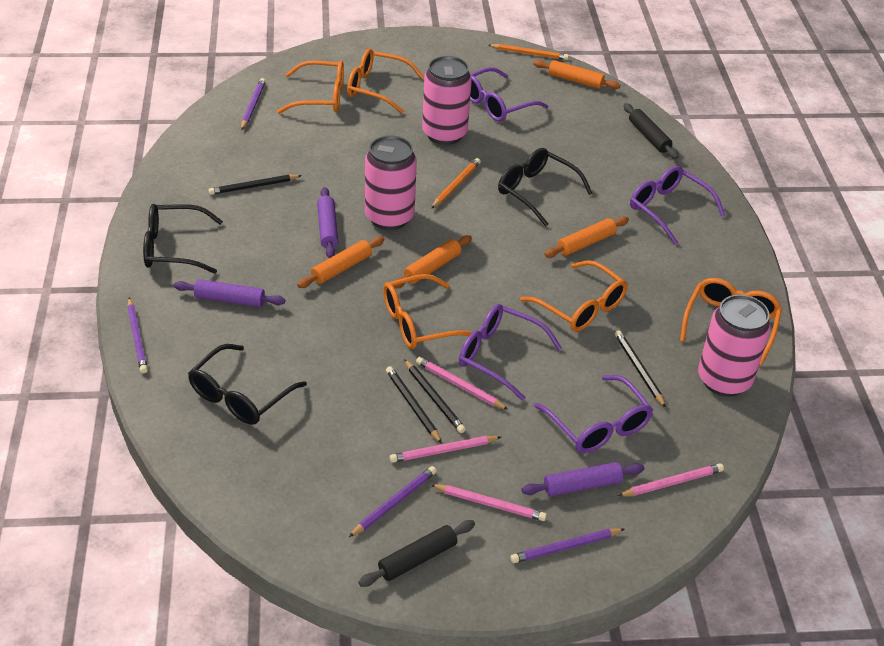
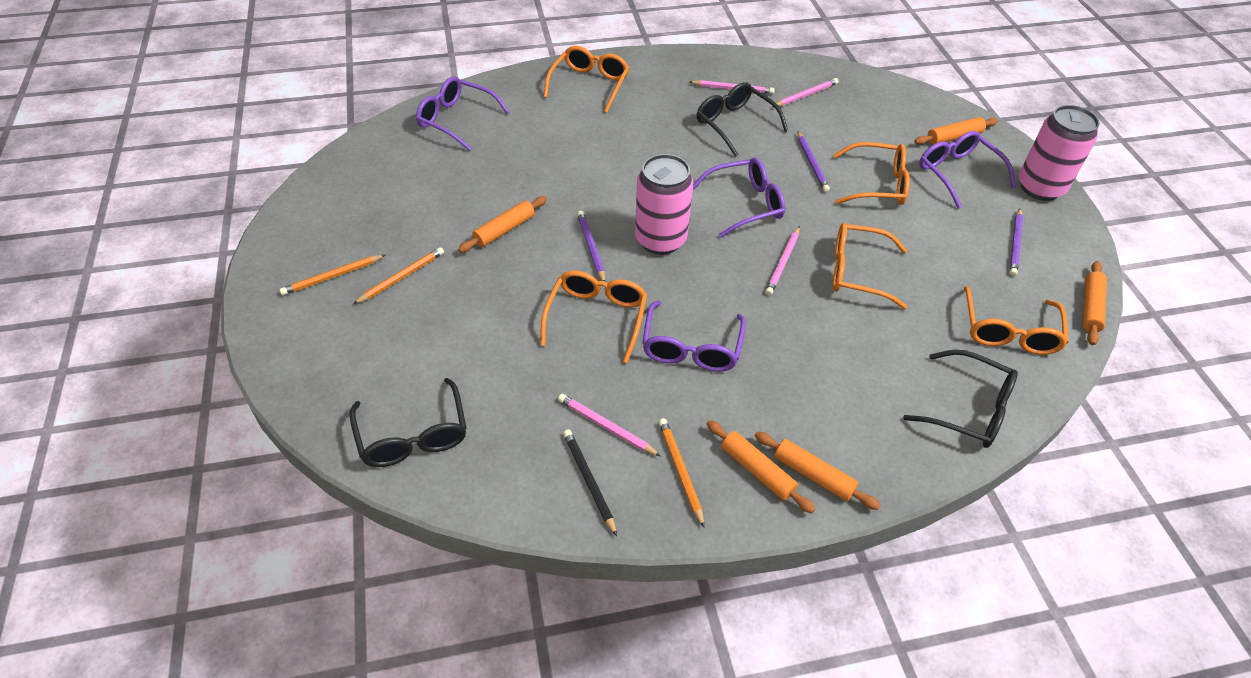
black pencil: 4 -> 1
black rolling pin: 2 -> 0
orange pencil: 2 -> 3
orange rolling pin: 4 -> 5
pink can: 3 -> 2
purple pencil: 4 -> 3
purple rolling pin: 3 -> 0

